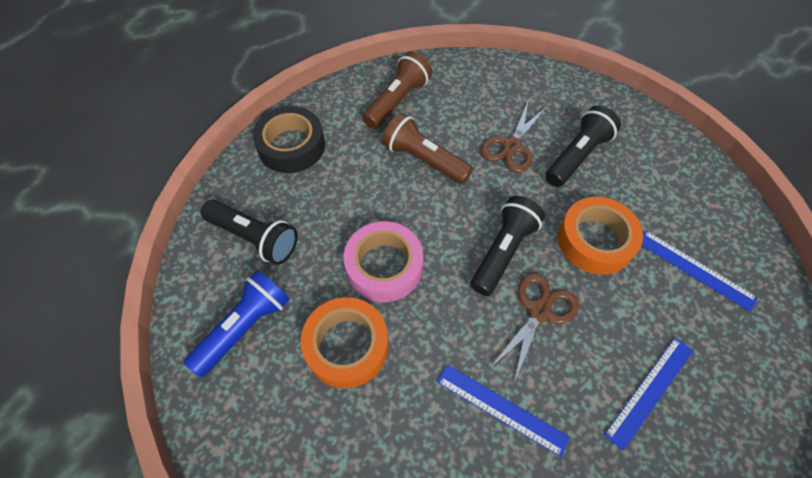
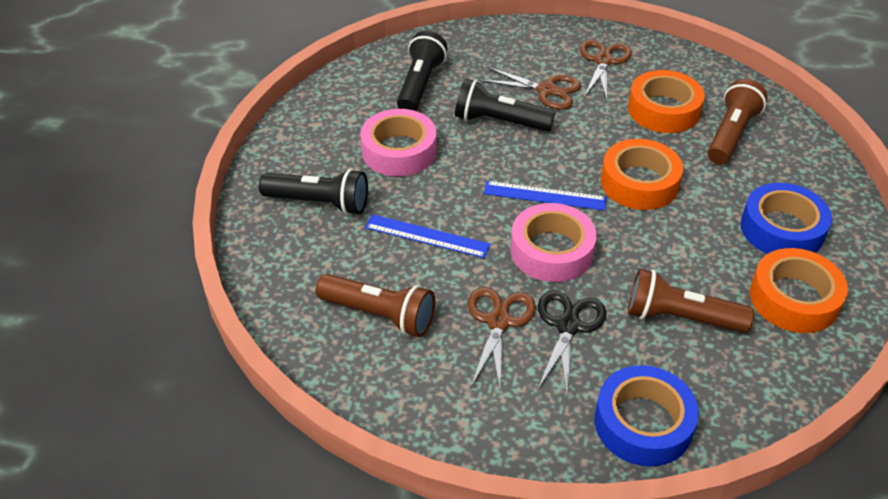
black scissors: 0 -> 1
black tape: 1 -> 0
blue flashlight: 1 -> 0
blue ruler: 3 -> 2
blue tape: 0 -> 2
brown flashlight: 2 -> 3
brown scissors: 2 -> 3
orange tape: 2 -> 3
pink tape: 1 -> 2

